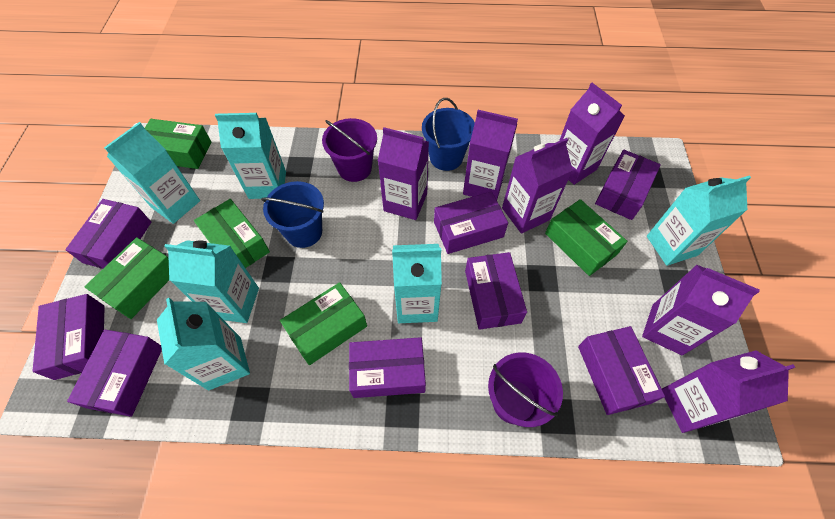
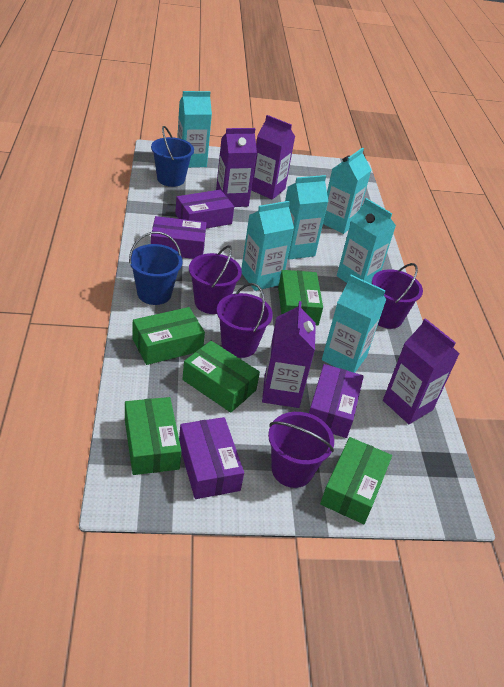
purple box: 8 -> 4
purple bucket: 2 -> 4
purple carton: 6 -> 4

